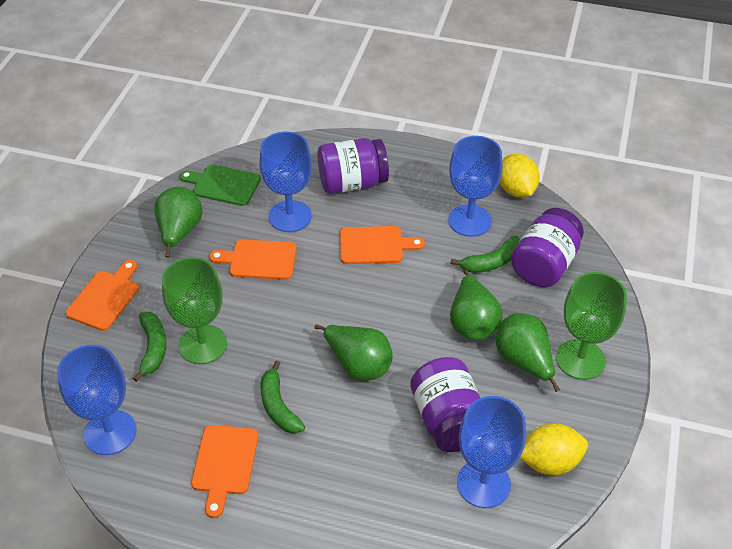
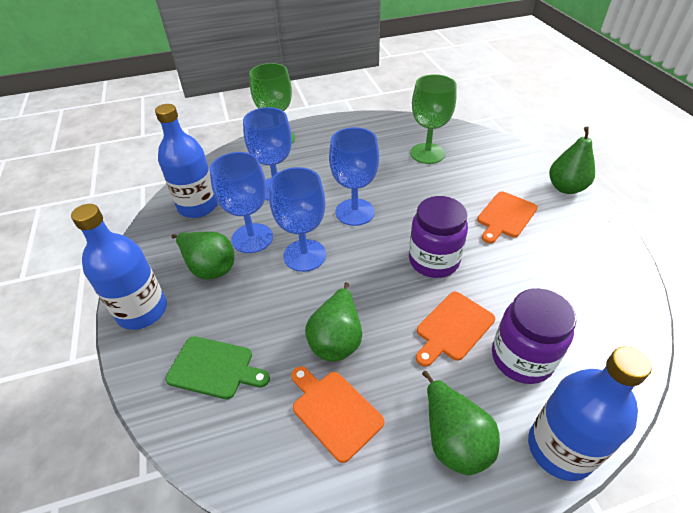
blue bottle: 0 -> 3
green banana: 3 -> 0
orange cutting board: 4 -> 3
purple jar: 3 -> 2
yellow lemon: 2 -> 0

